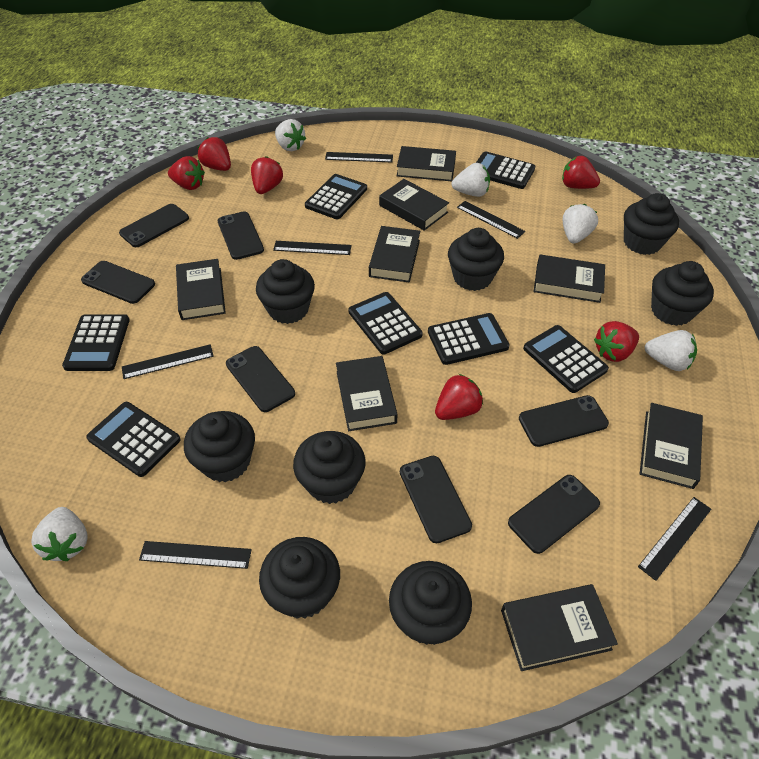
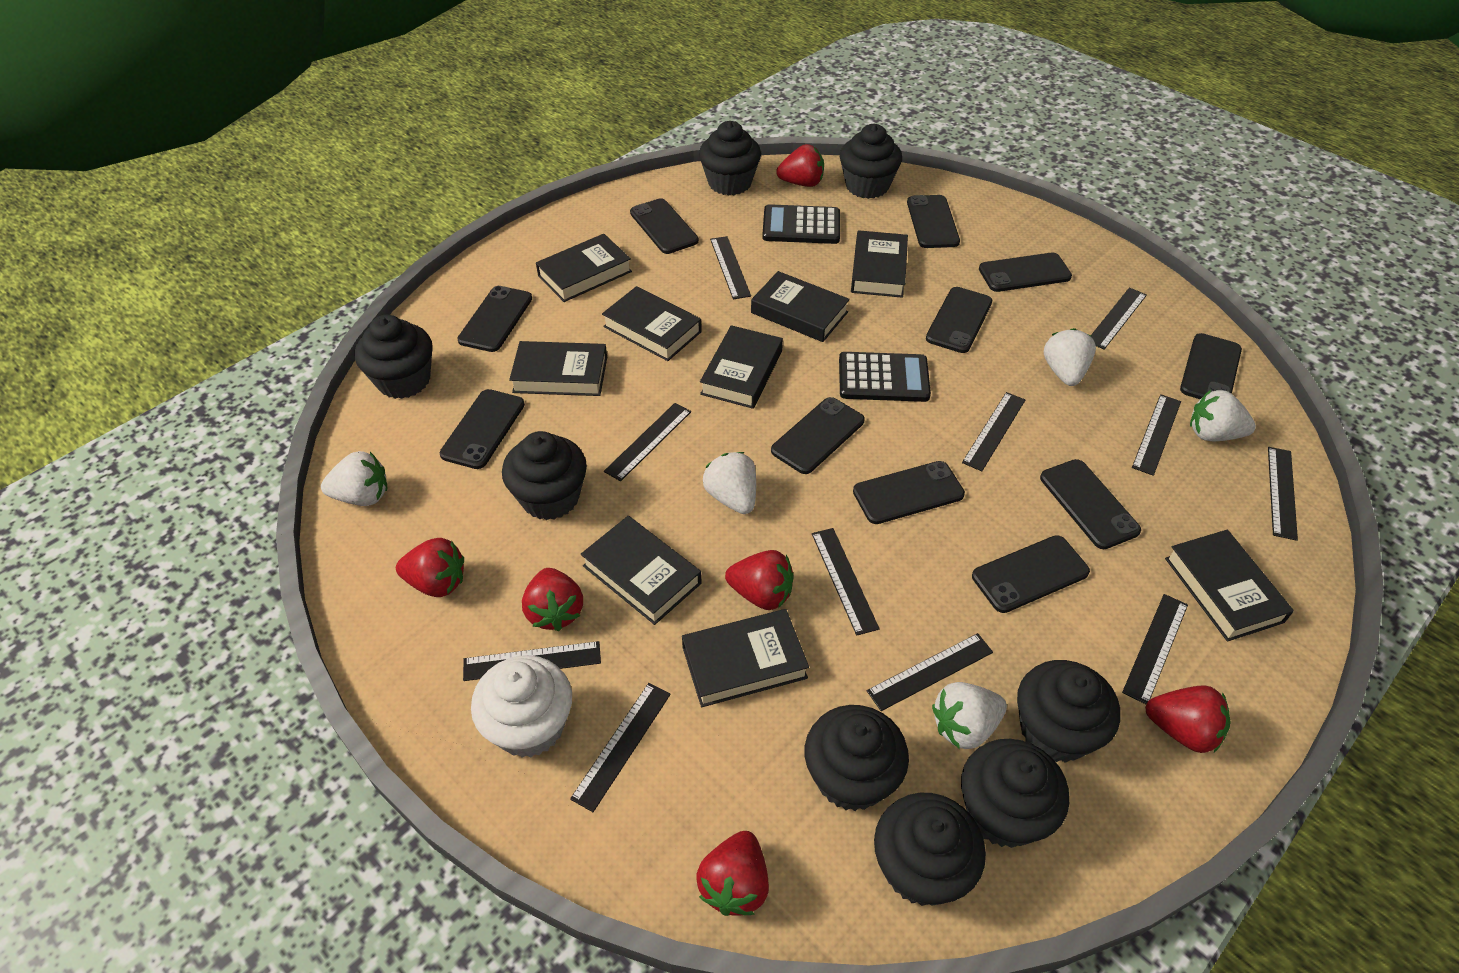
black book: 8 -> 9
black calculator: 7 -> 2
black phone: 7 -> 11
black ruler: 6 -> 11
white cupcake: 0 -> 1

